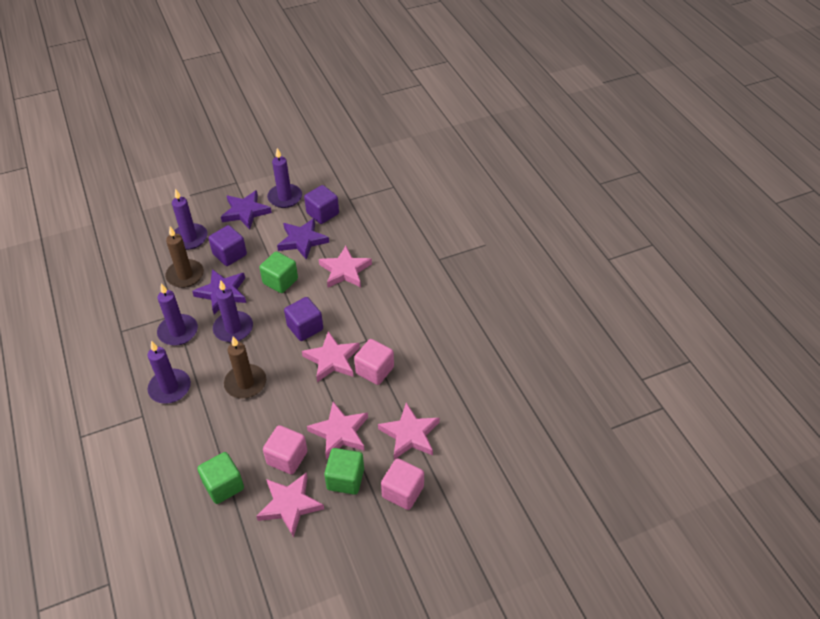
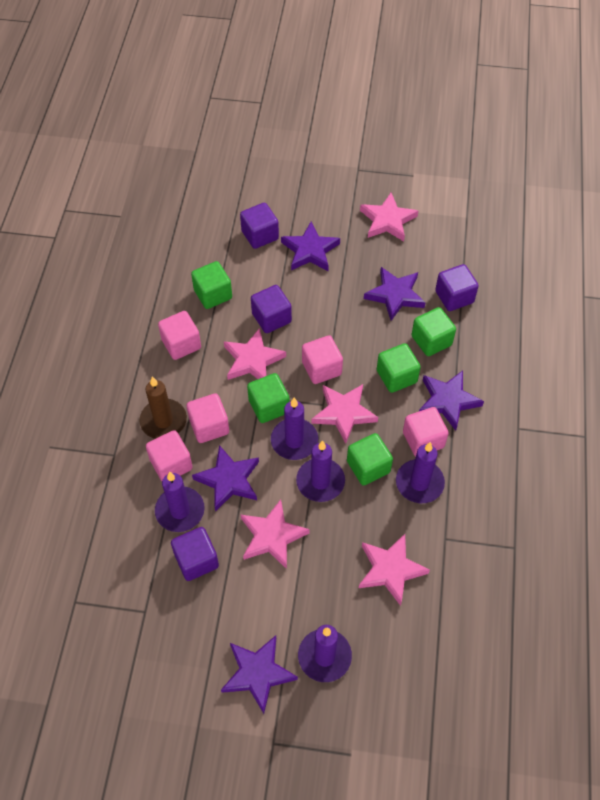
brown candle: 2 -> 1
green cube: 3 -> 5
pink cube: 3 -> 5
purple cube: 3 -> 4
purple star: 3 -> 5

